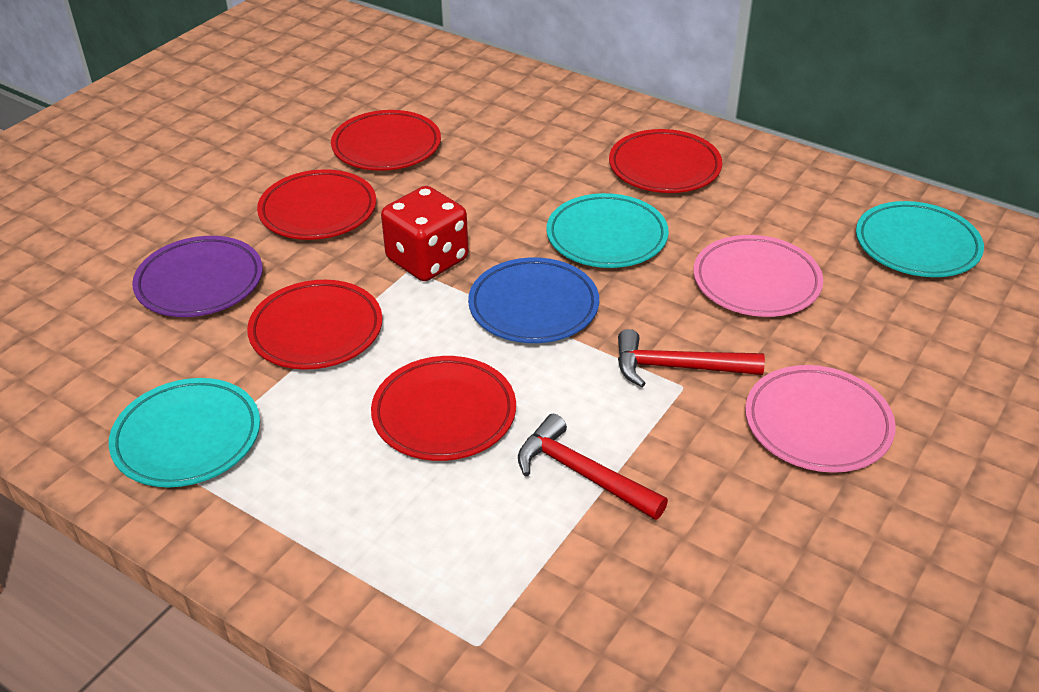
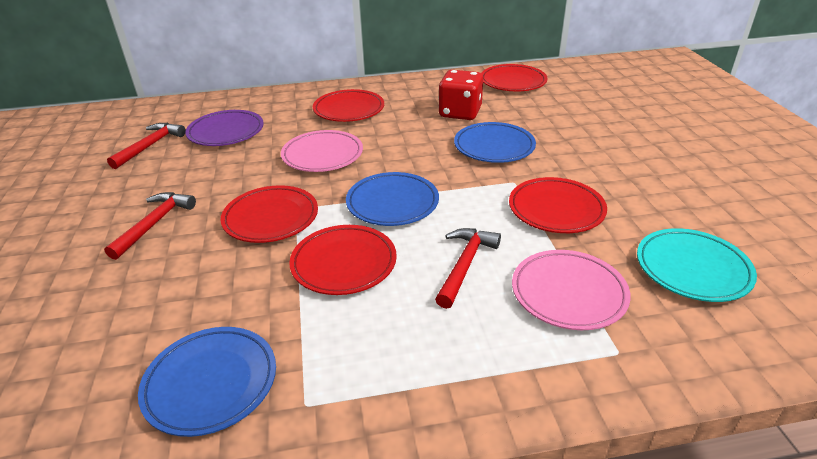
blue plate: 1 -> 3
red hammer: 2 -> 3
turquoise plate: 3 -> 1

